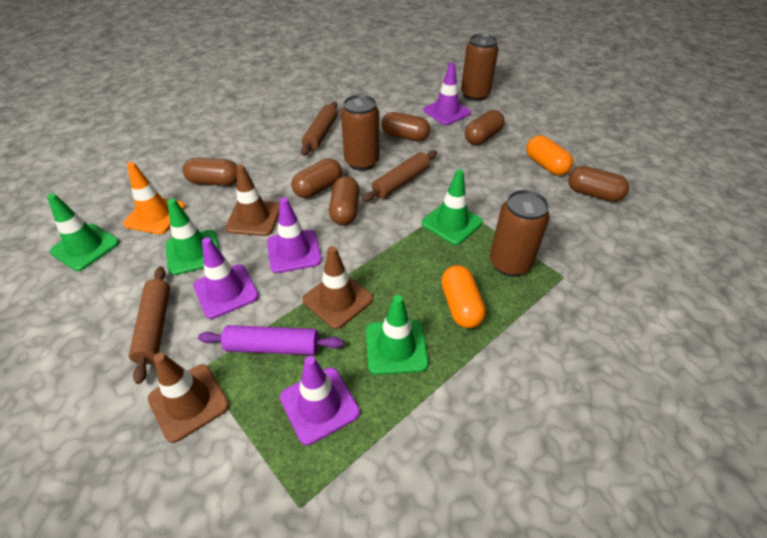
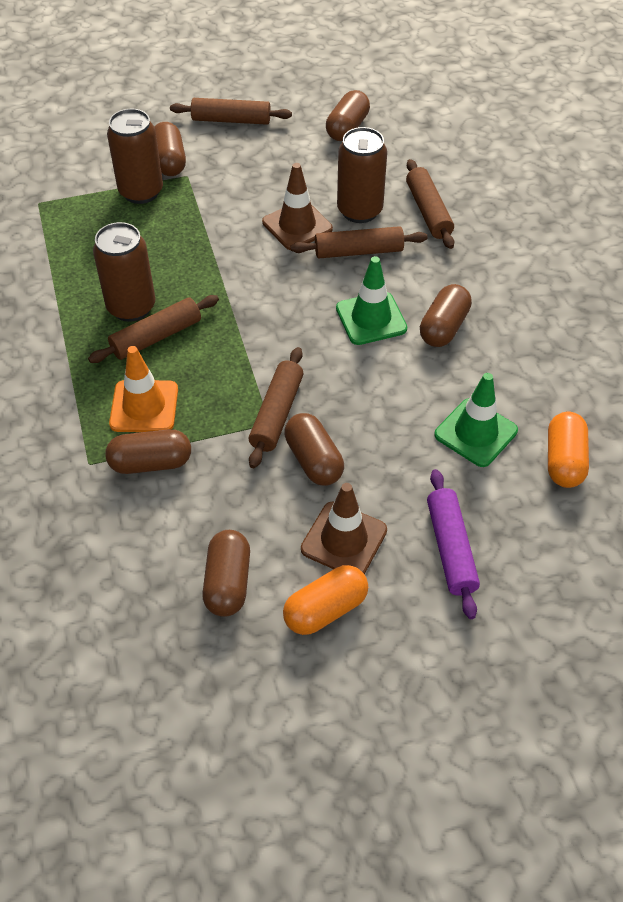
brown rolling pin: 3 -> 5
brown traffic cone: 3 -> 2
green traffic cone: 4 -> 2
purple traffic cone: 4 -> 0

